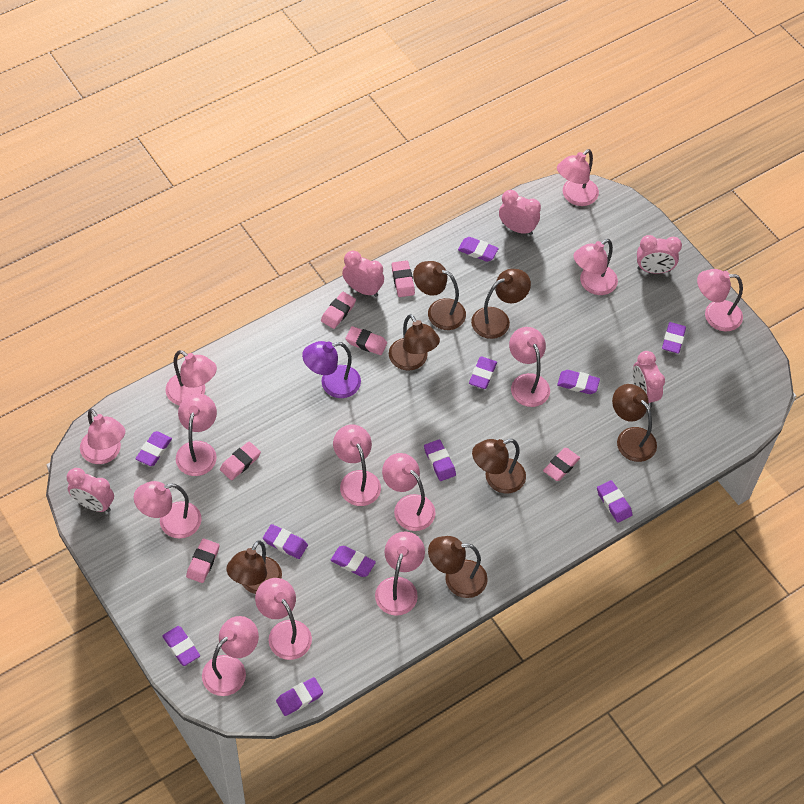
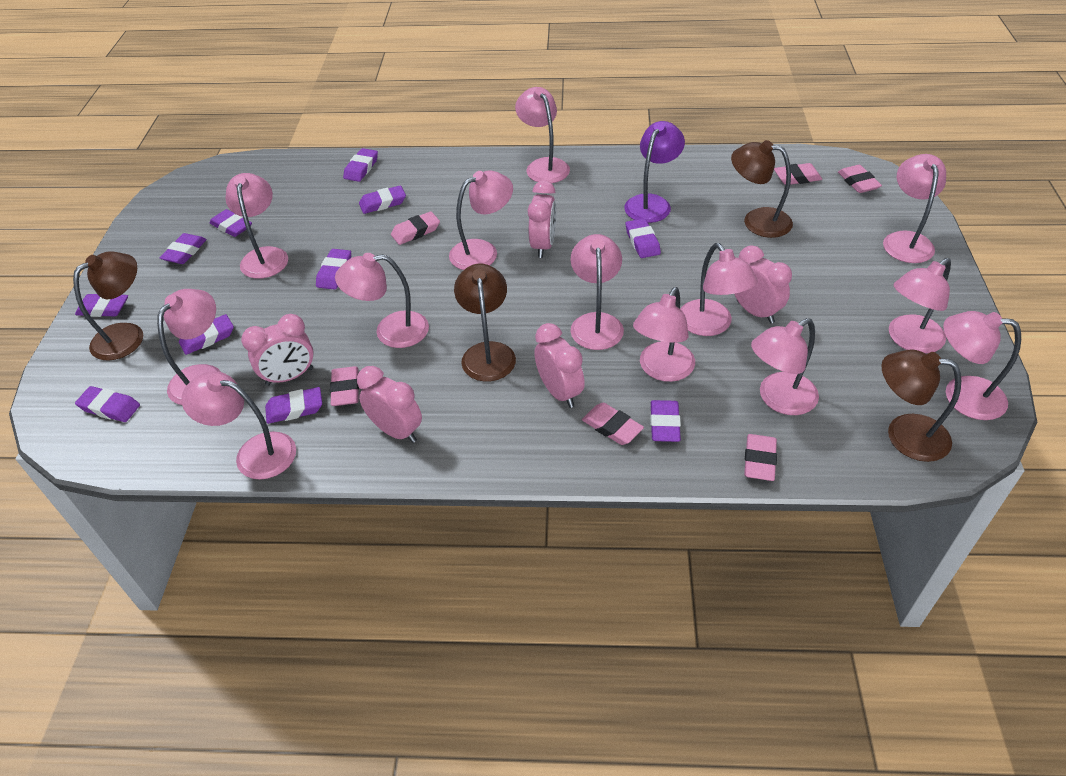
brown lamp: 7 -> 4

